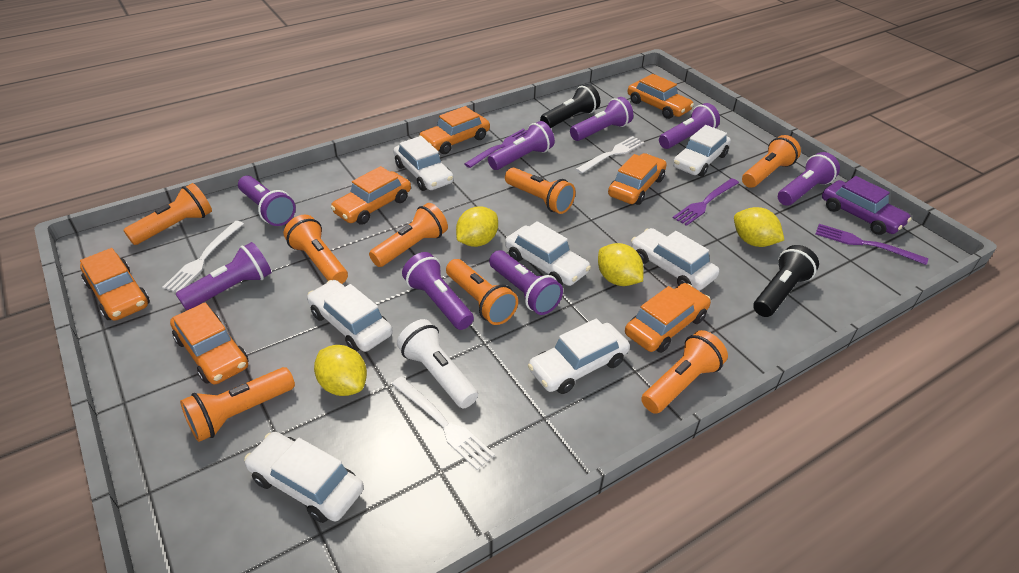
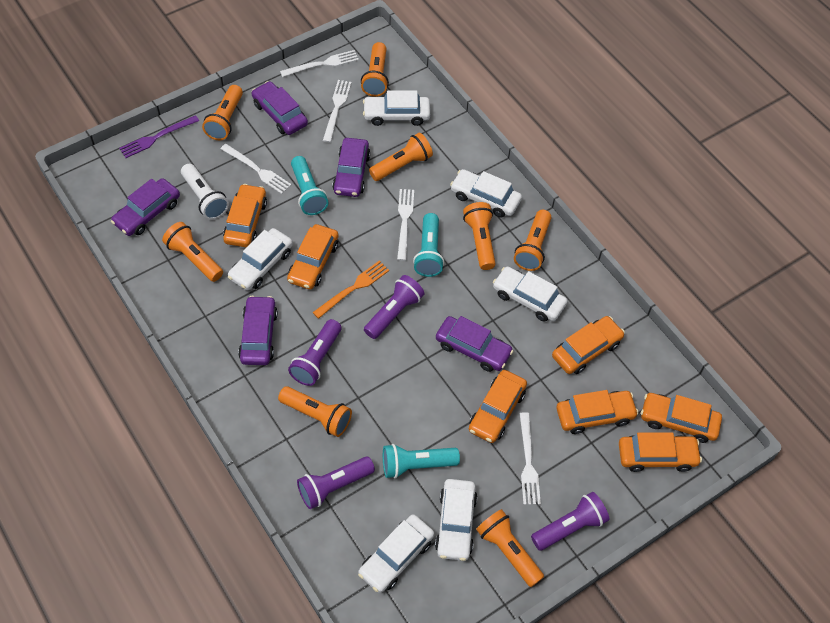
black flashlight: 2 -> 0
orange fork: 0 -> 1
purple car: 1 -> 5
purple flashlight: 8 -> 4
purple fork: 3 -> 1
turquoise flashlight: 0 -> 3
white car: 7 -> 6
white fork: 3 -> 5
yellow lemon: 4 -> 0

